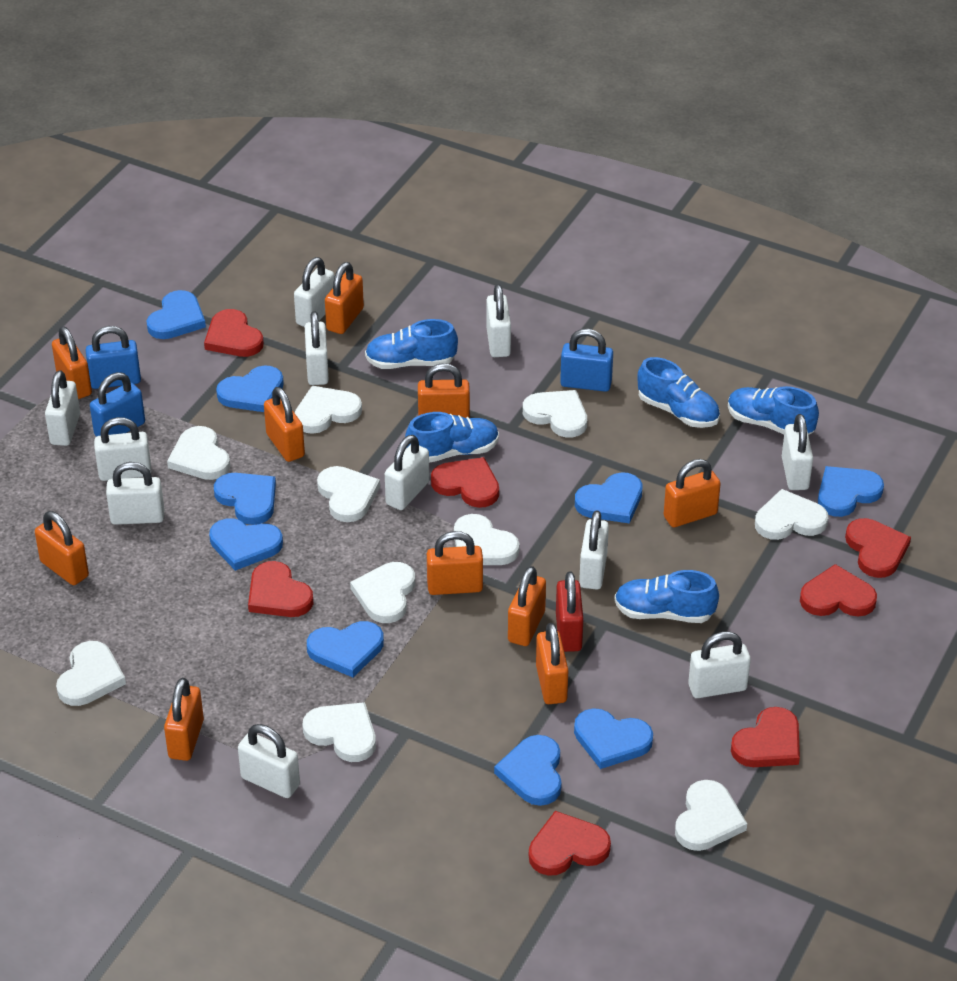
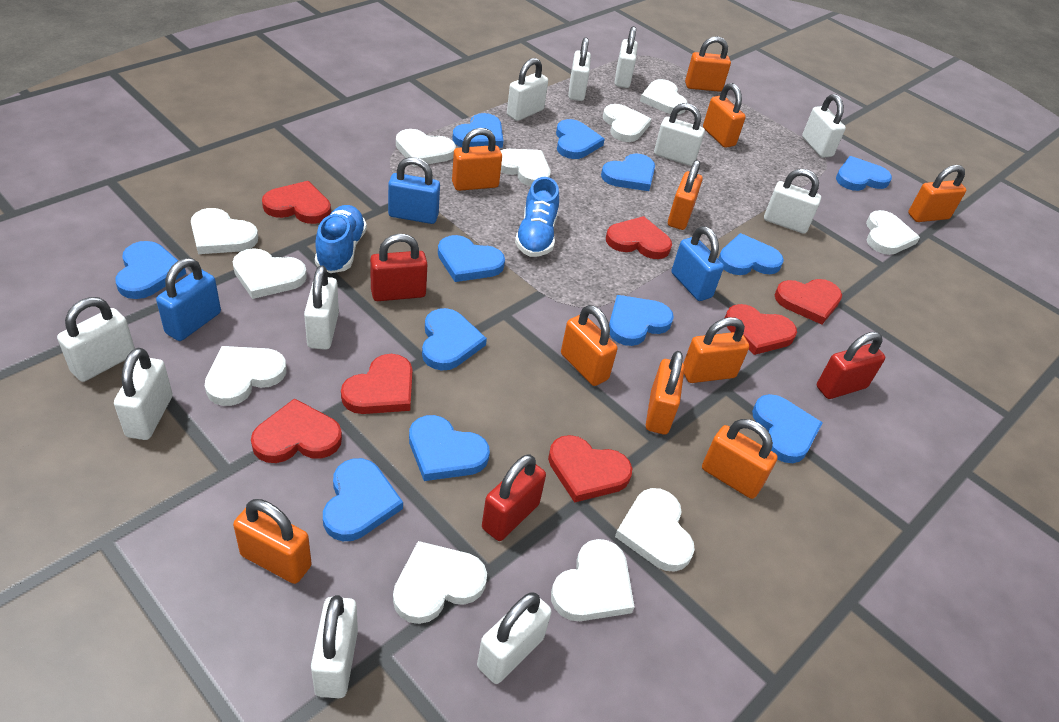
blue heart: 9 -> 12
blue shoe: 5 -> 2
red padlock: 1 -> 3
white heart: 10 -> 11

